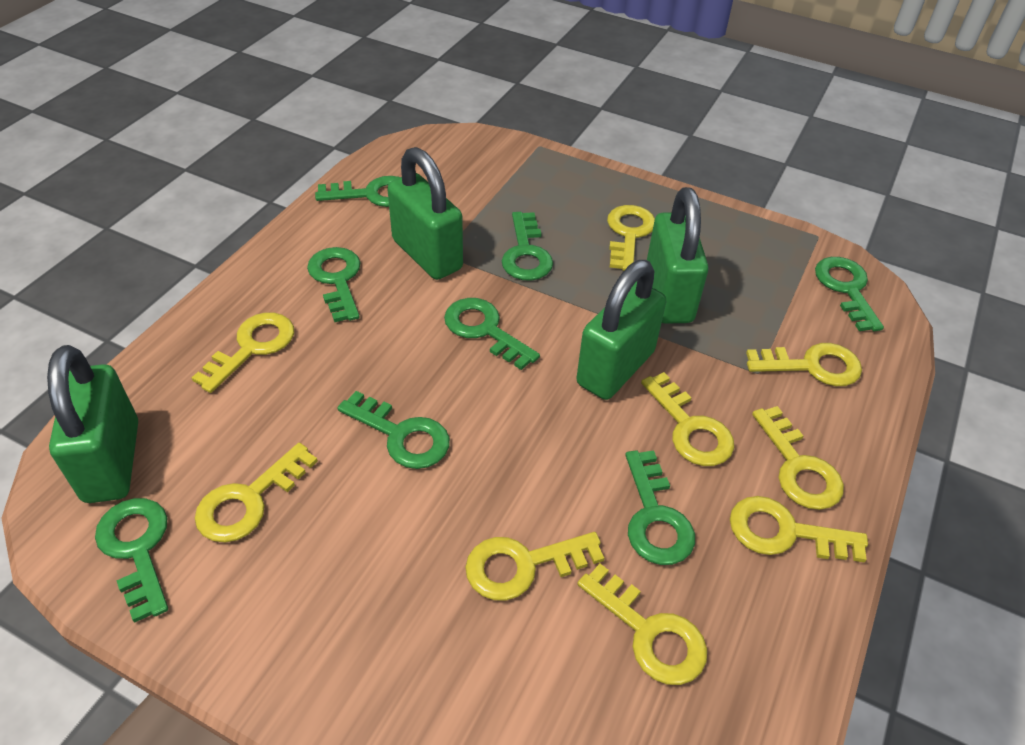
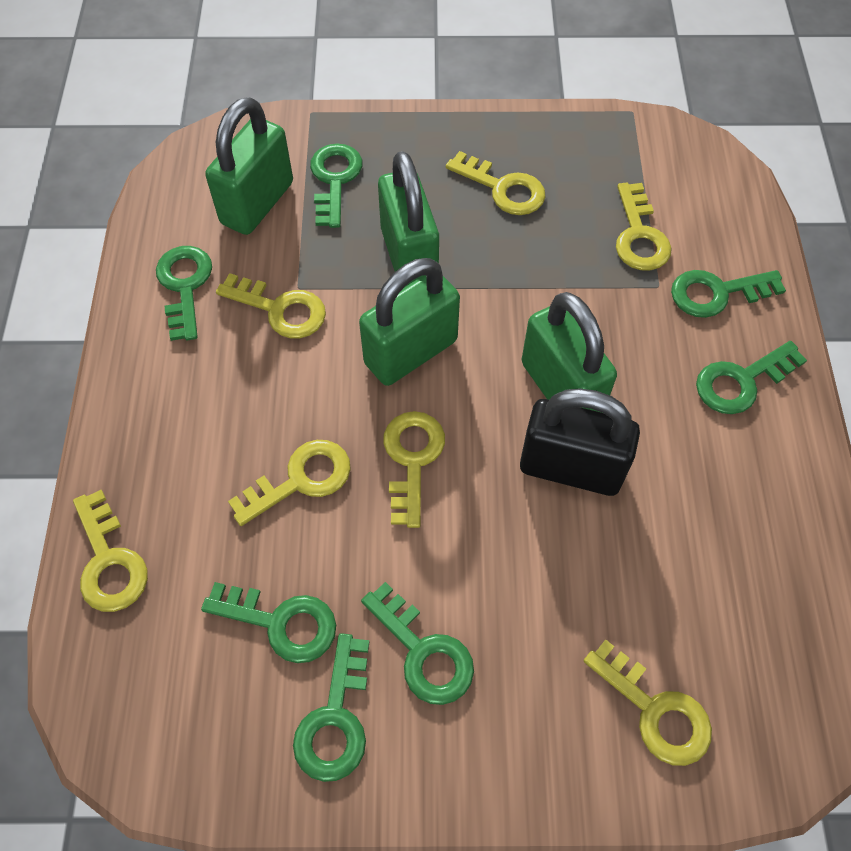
black padlock: 0 -> 1
green key: 8 -> 7
yellow key: 9 -> 7

